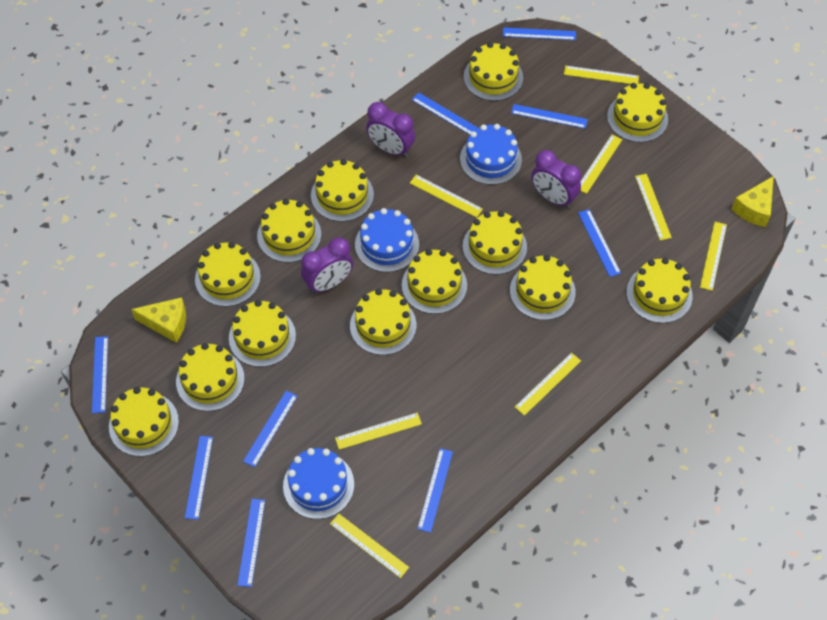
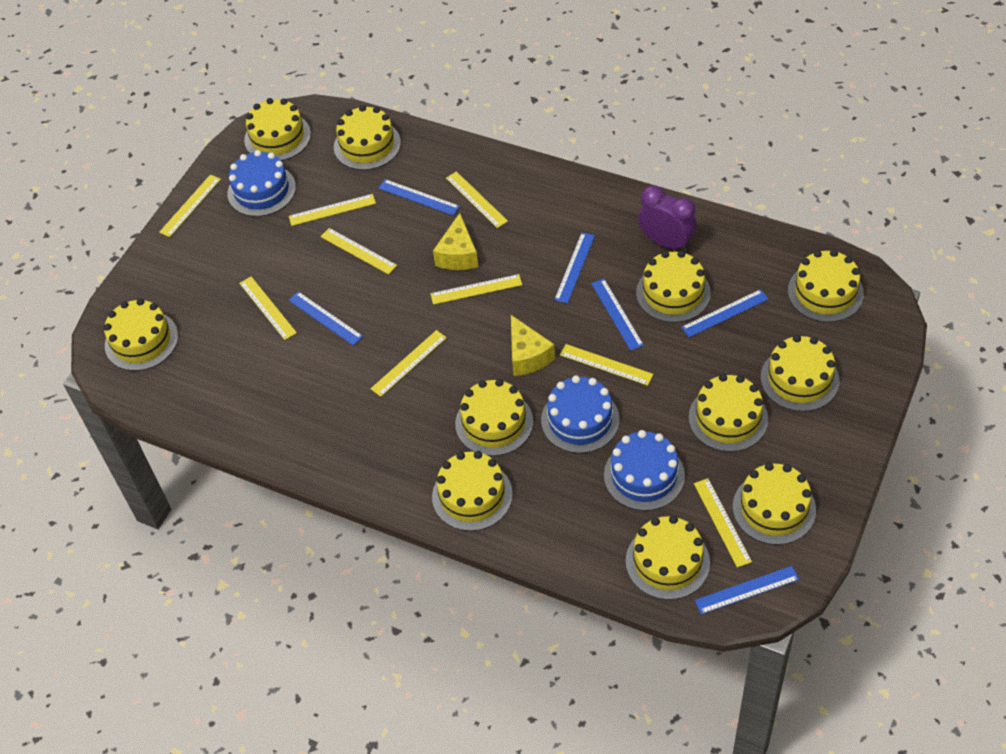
blue ruler: 9 -> 6
purple clock: 3 -> 1
yellow cake: 13 -> 11
yellow ruler: 8 -> 9

